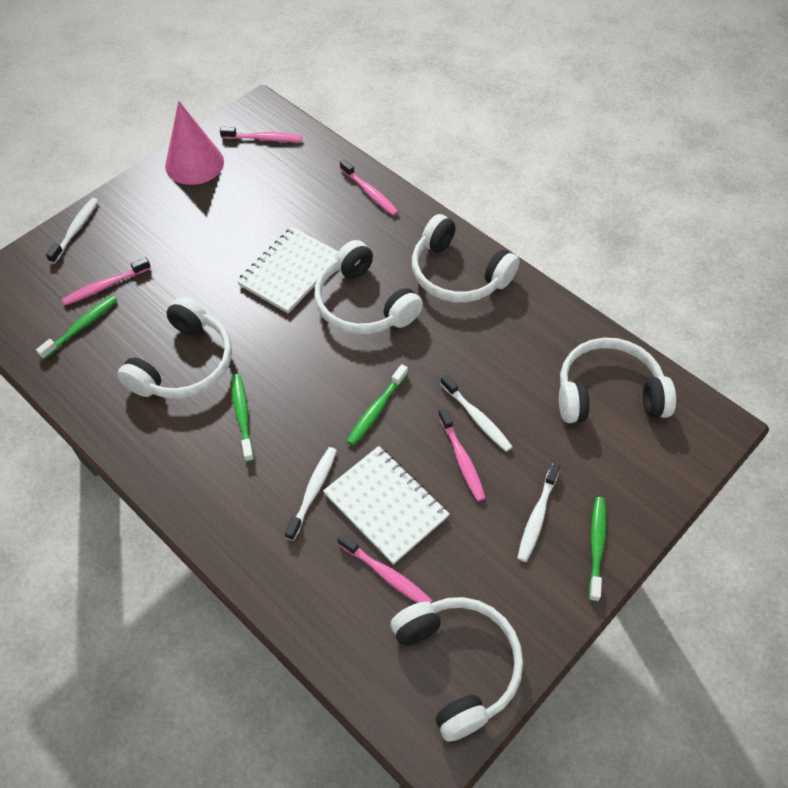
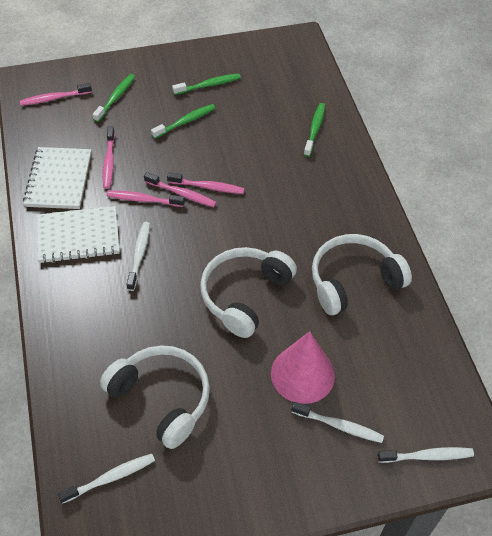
white headphones: 5 -> 3

